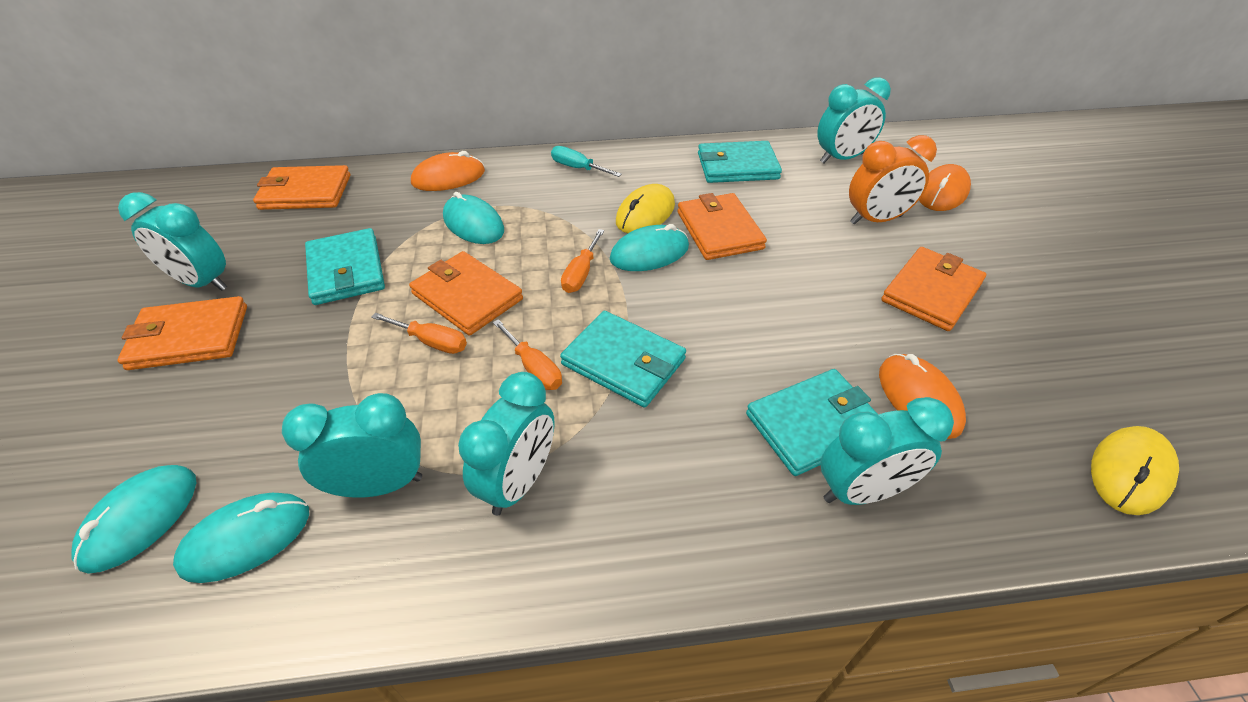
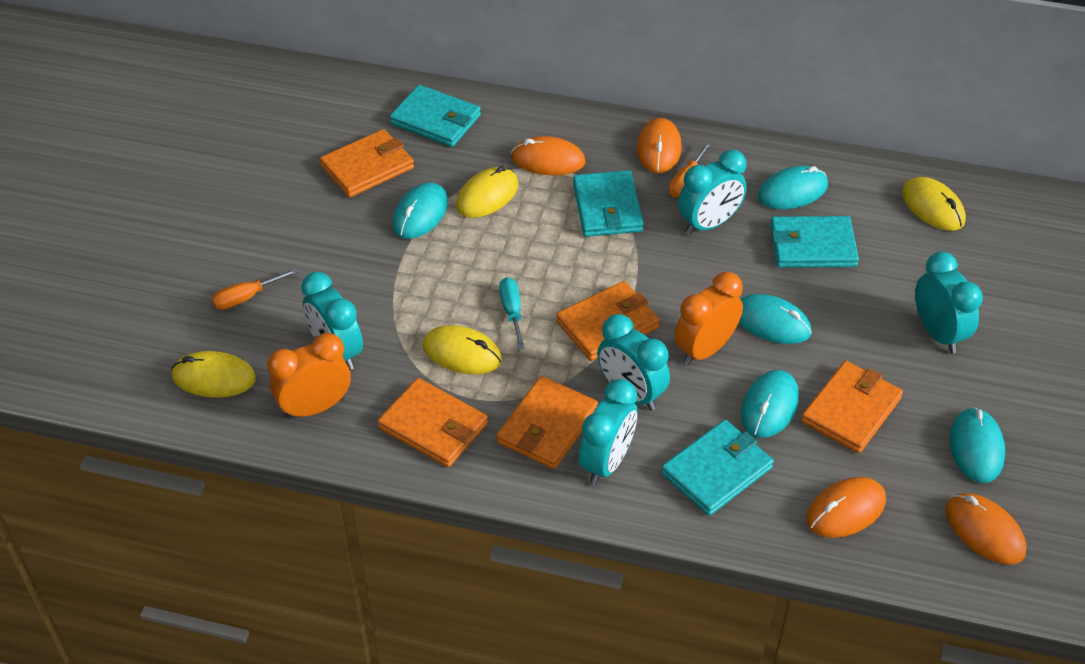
orange clock: 1 -> 2
orange mouse: 3 -> 4
orange screwdriver: 3 -> 2
turquoise mouse: 4 -> 5
yellow mouse: 2 -> 4

